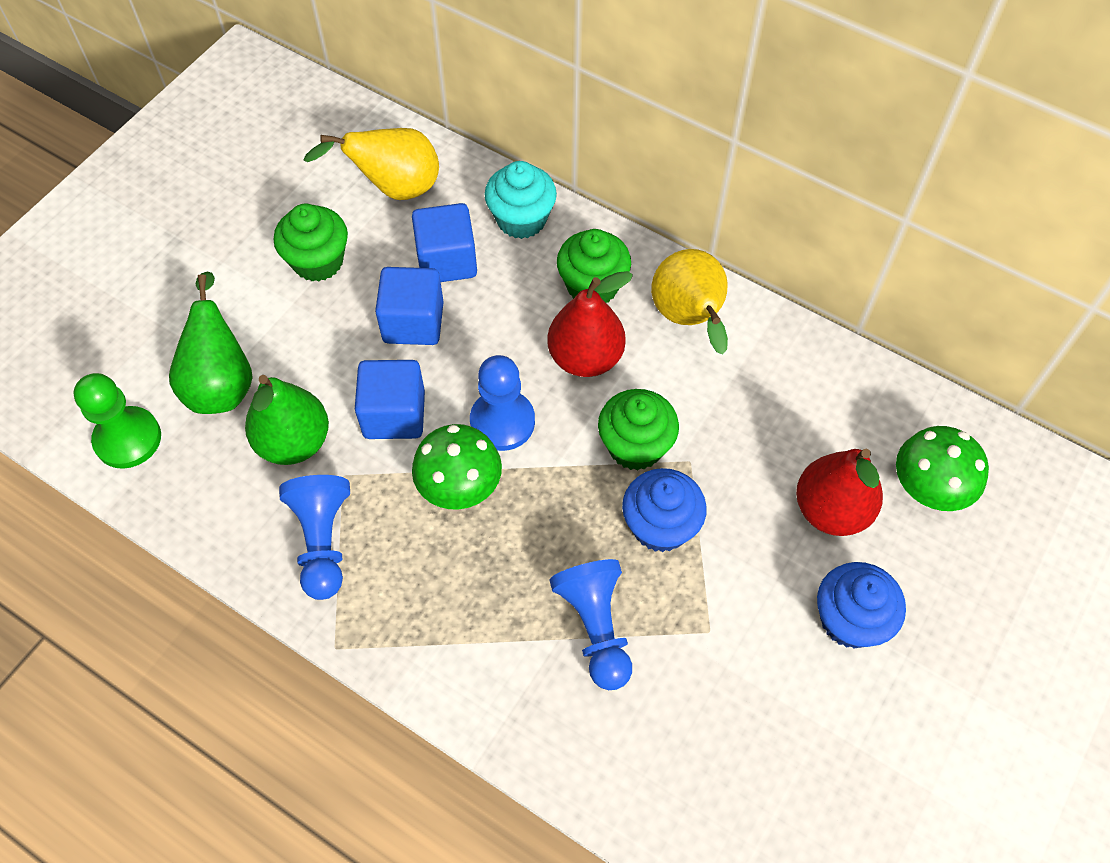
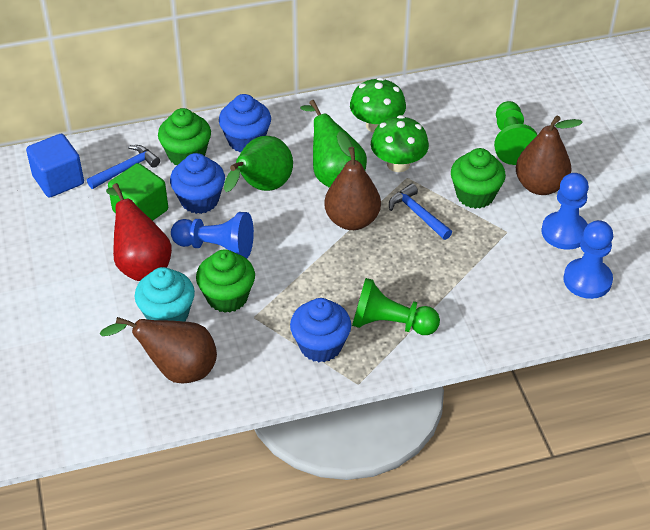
blue cube: 3 -> 1
blue cupcake: 2 -> 3
blue hammer: 0 -> 2
brown pear: 0 -> 3
green cube: 0 -> 1
green pawn: 1 -> 2
red pear: 2 -> 1
yellow pear: 2 -> 0

